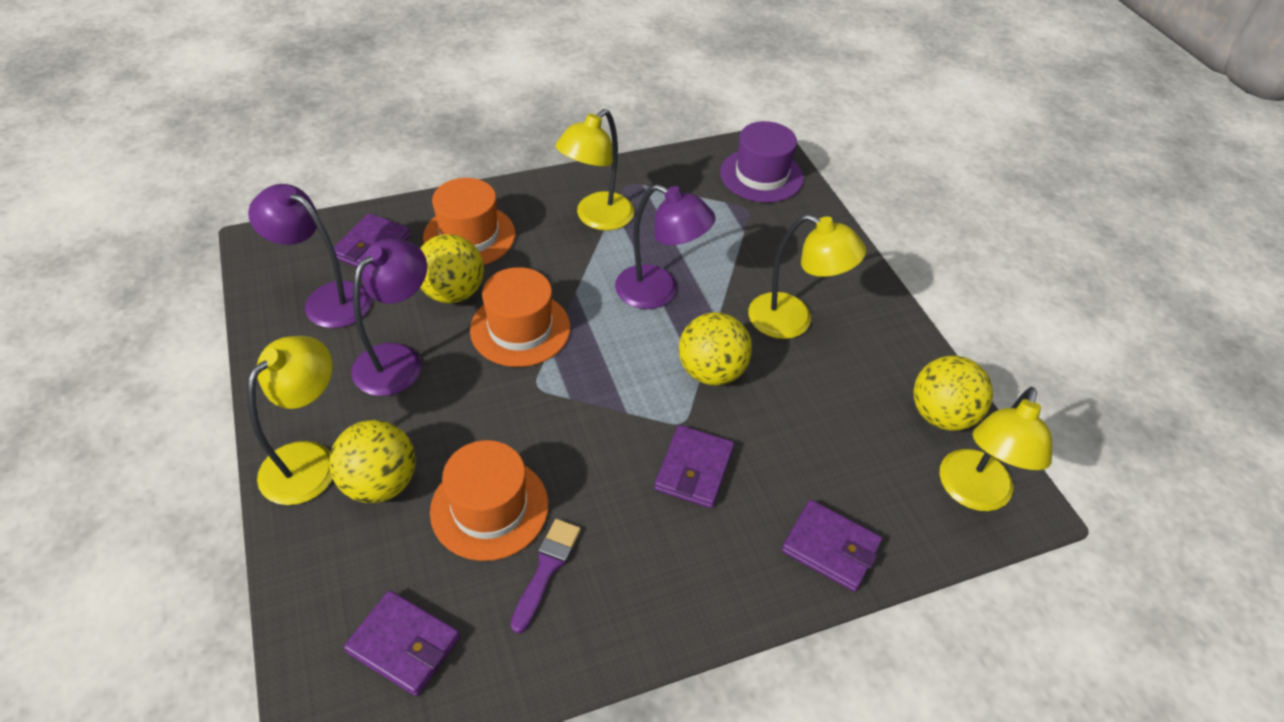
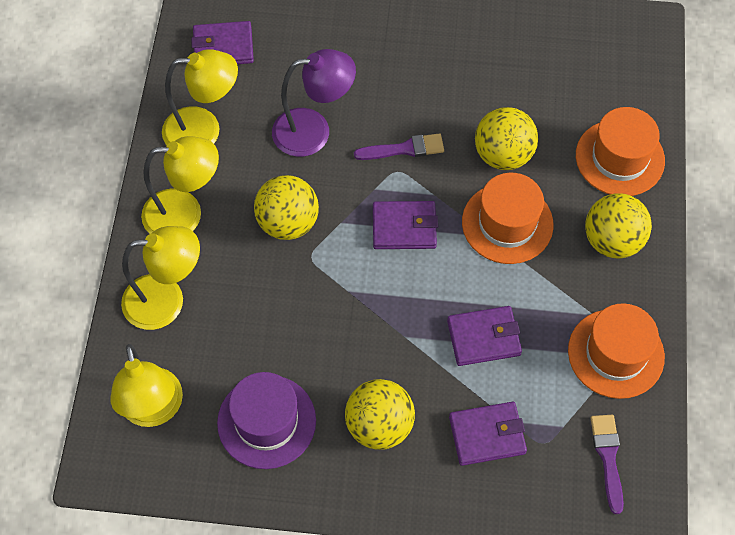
purple brush: 1 -> 2
purple lamp: 3 -> 1

